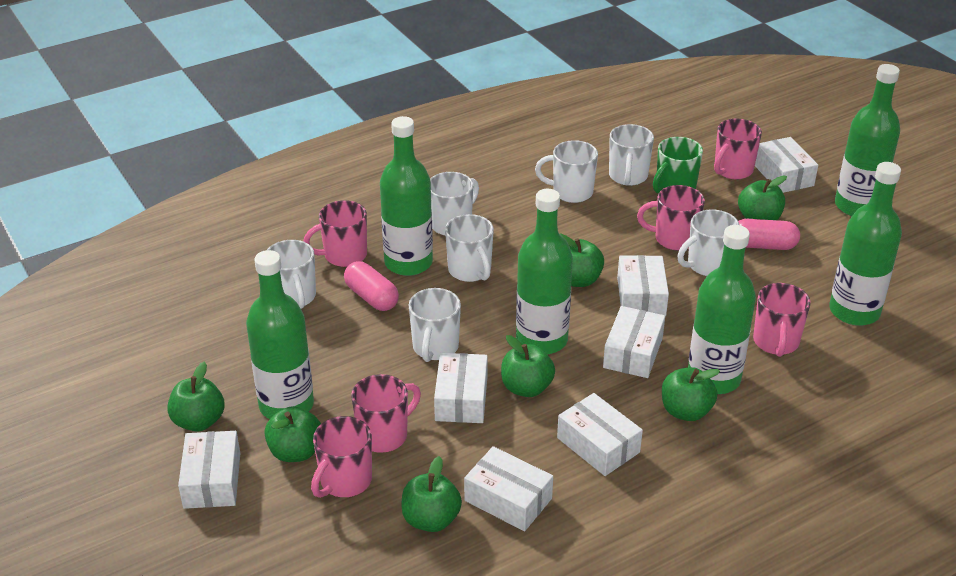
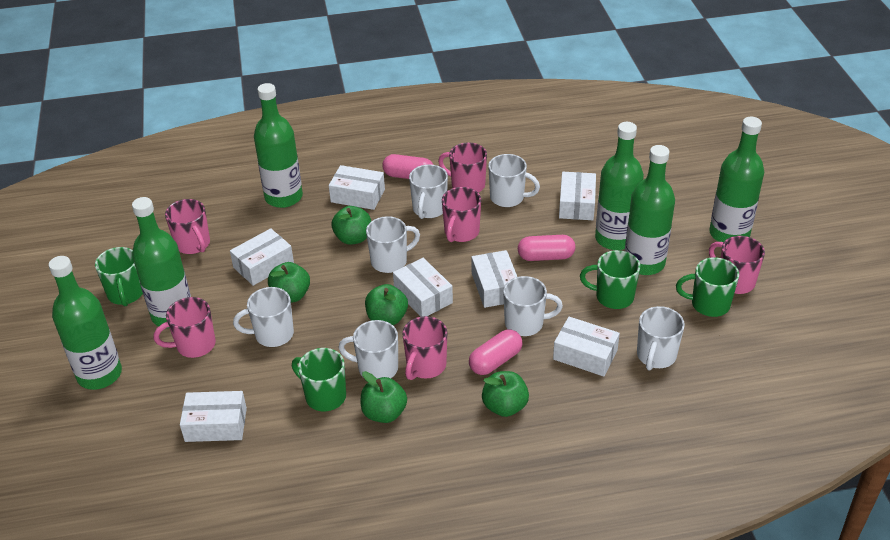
green apple: 7 -> 5
green mug: 1 -> 4
pink capsule: 2 -> 3

